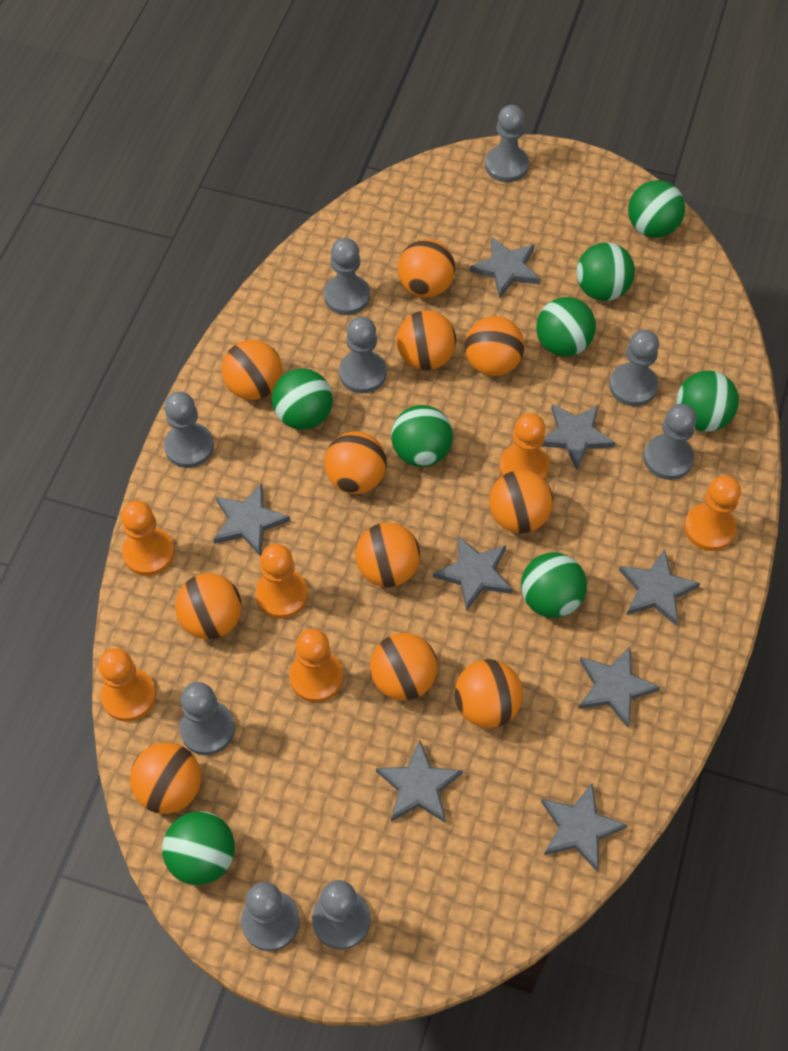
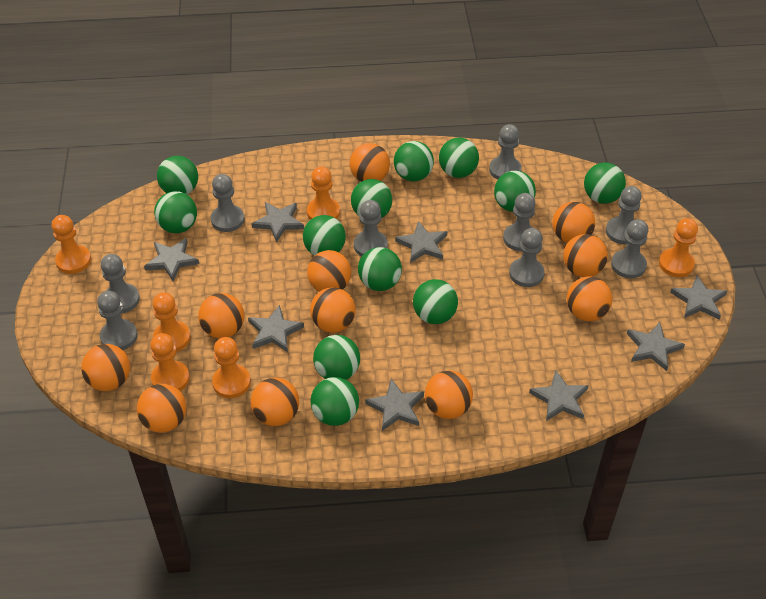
green ball: 8 -> 12

